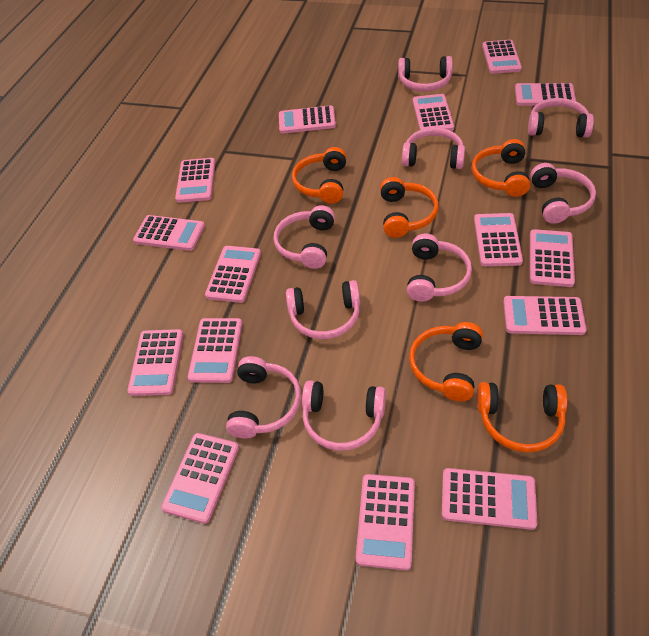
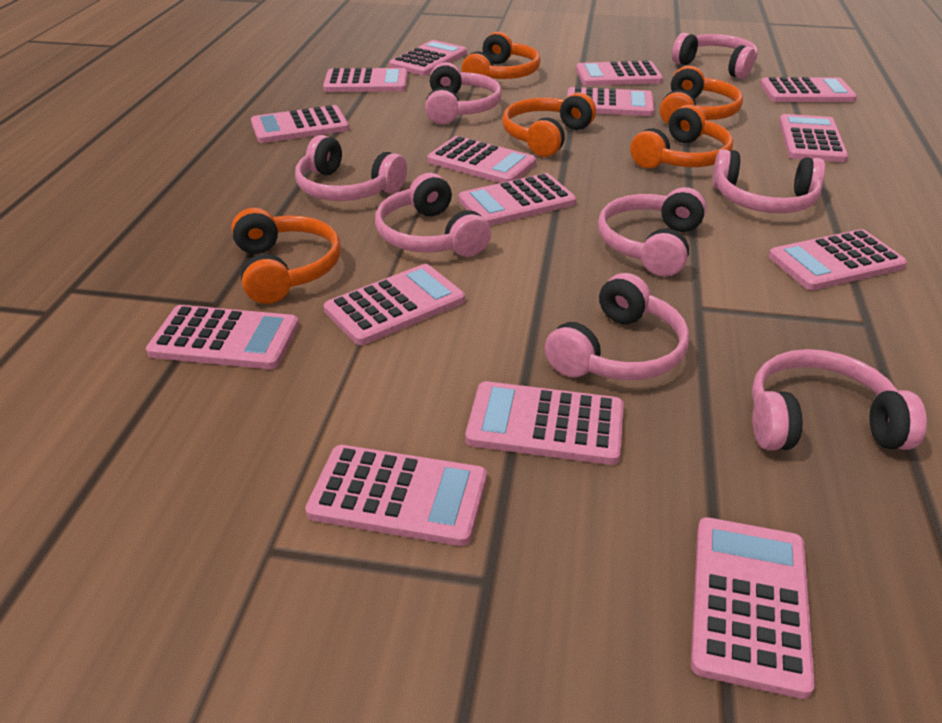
pink headphones: 9 -> 8

